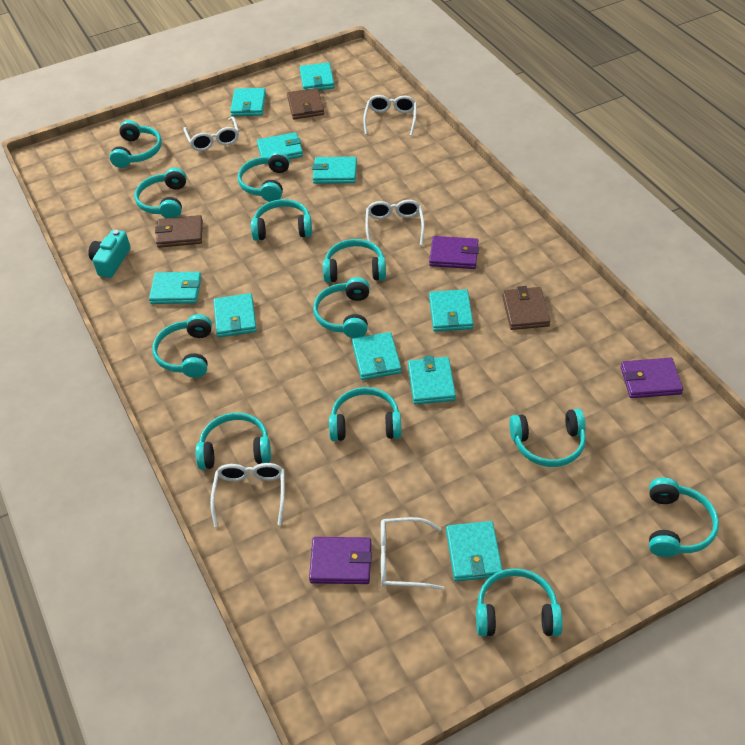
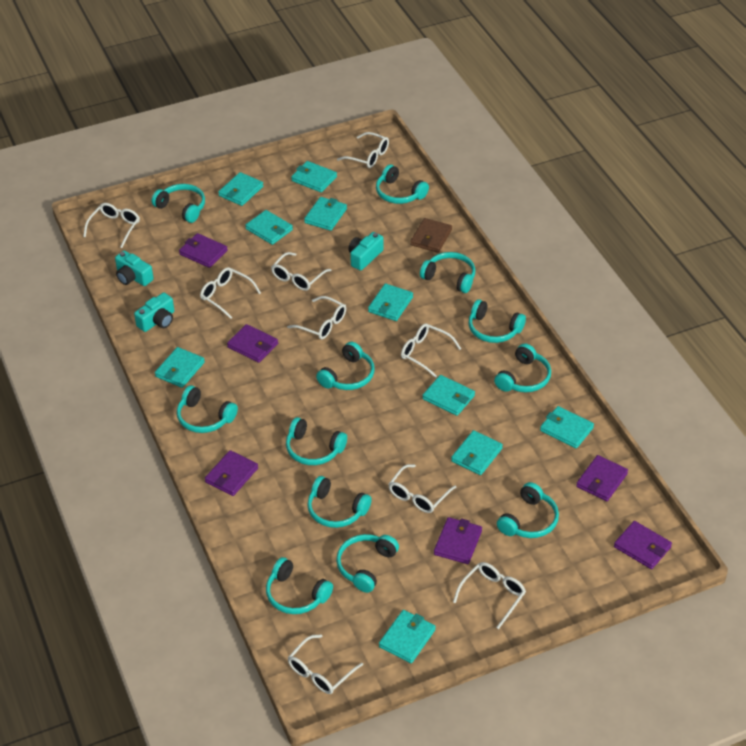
brown wallet: 3 -> 1
purple wallet: 3 -> 6
turquoise camera: 1 -> 3
white glasses: 5 -> 9

